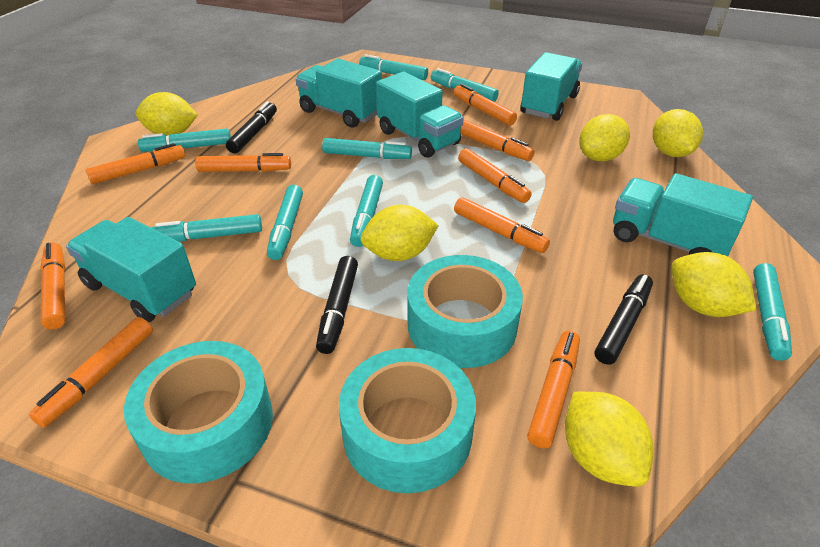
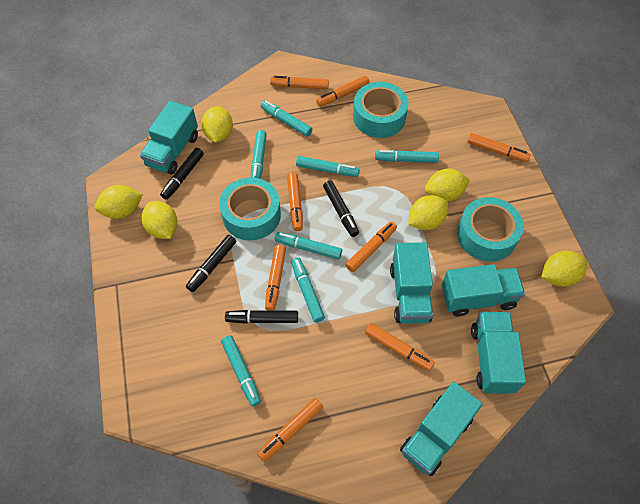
black marker: 3 -> 4
orange marker: 9 -> 8
turquoise marker: 8 -> 7

